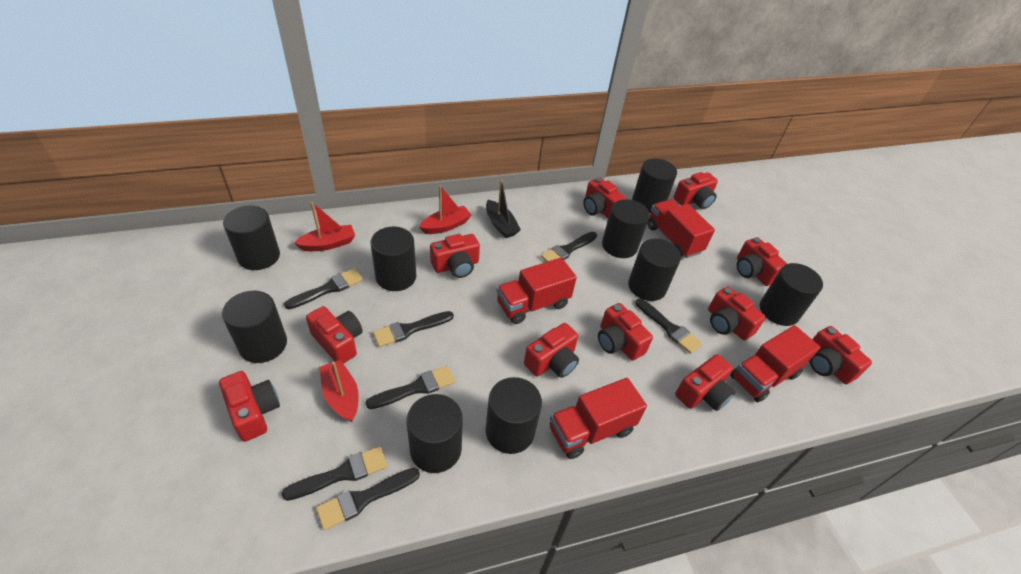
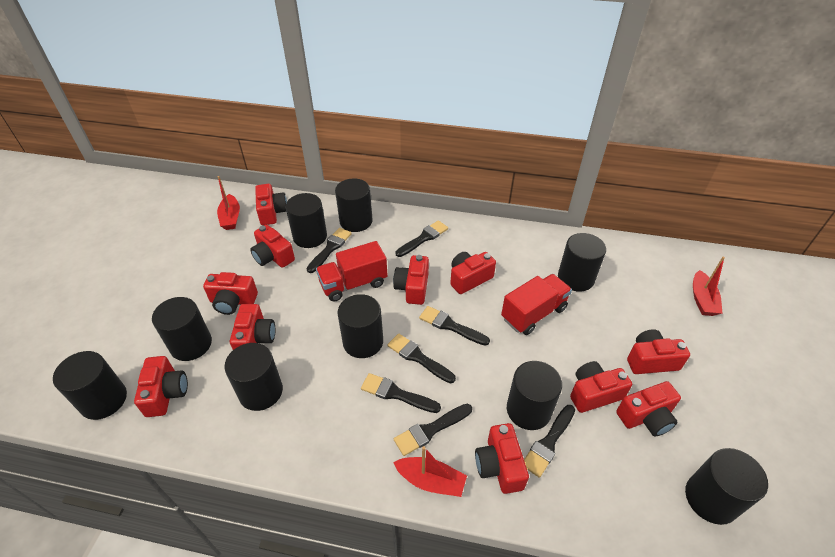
black boat: 1 -> 0
red truck: 4 -> 2

